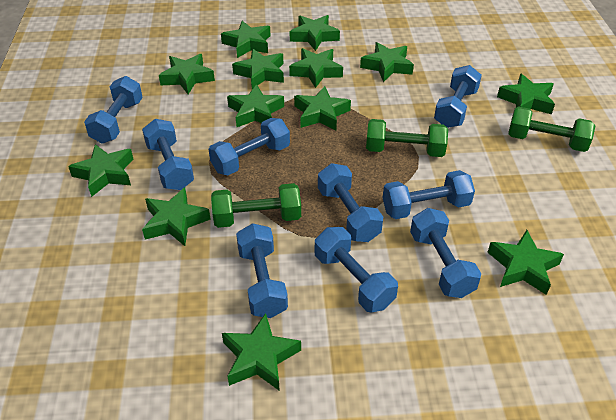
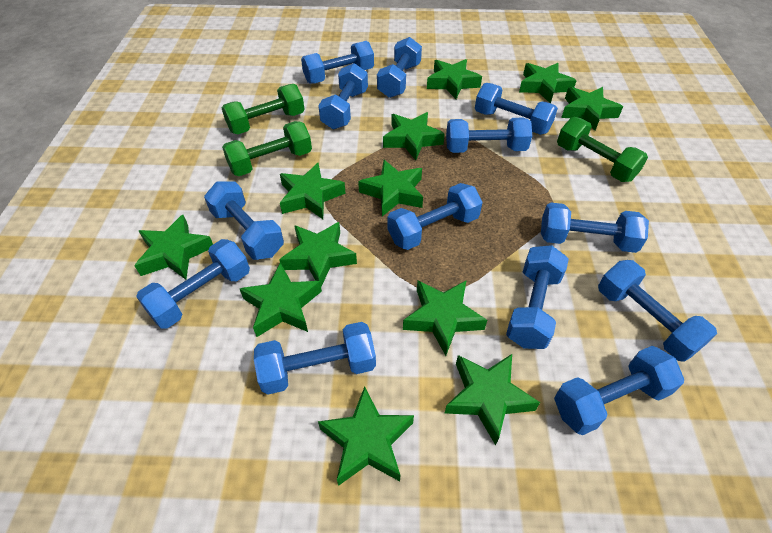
blue dumbbell: 9 -> 13
green star: 13 -> 12

